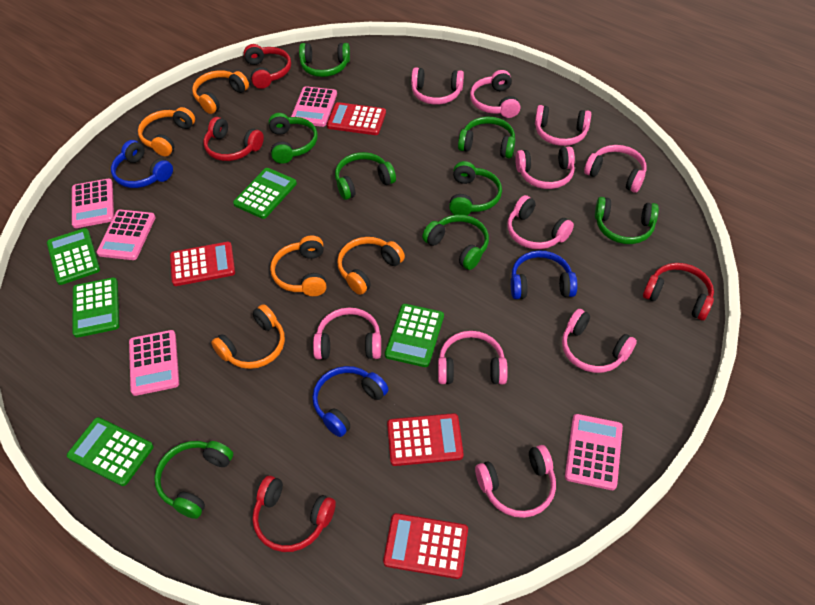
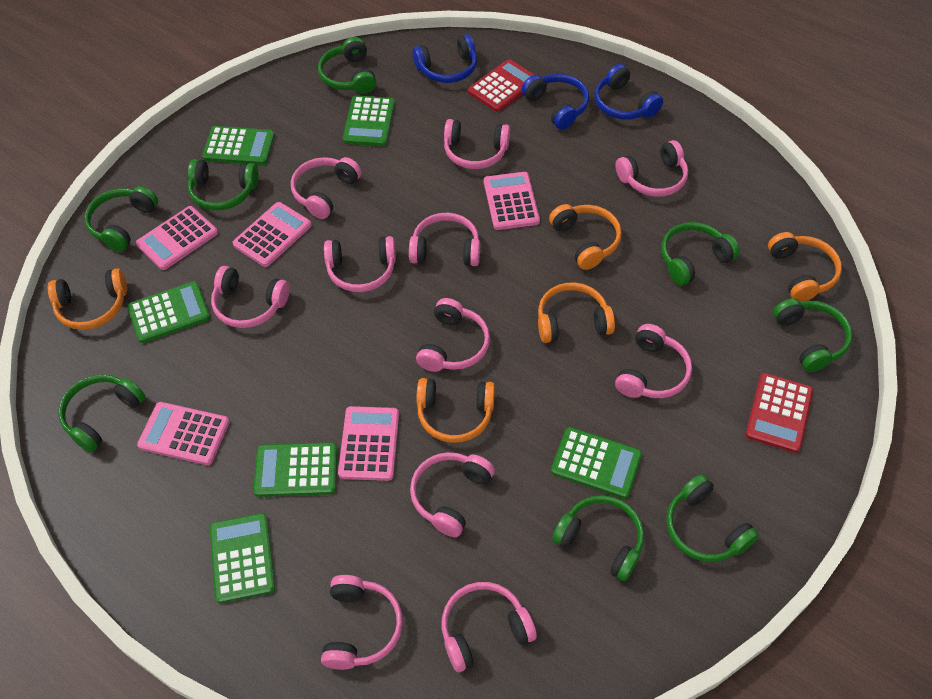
green calculator: 5 -> 6
pink headphones: 10 -> 11
red calculator: 4 -> 2
red headphones: 4 -> 0

